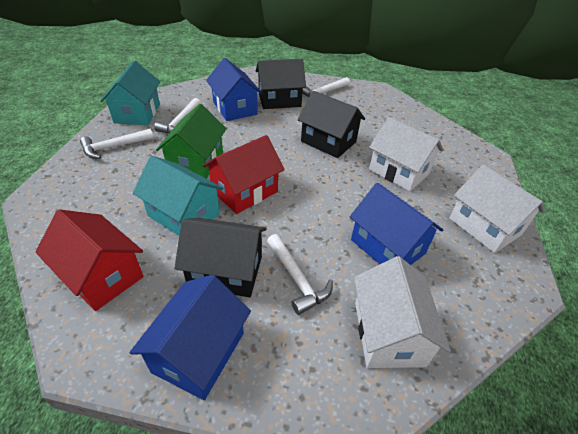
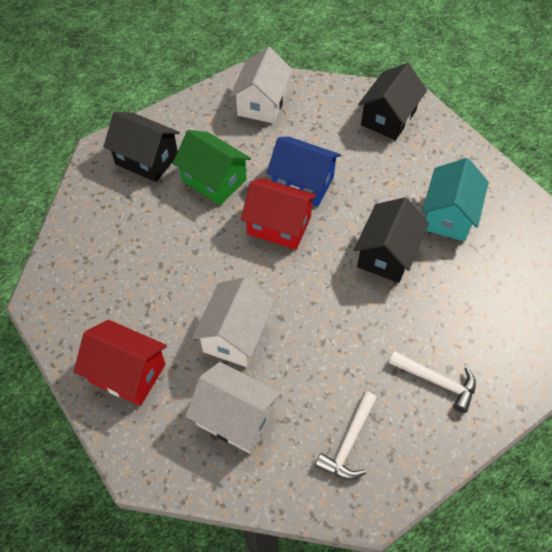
blue house: 3 -> 1
turquoise house: 2 -> 1
white hammer: 4 -> 2

